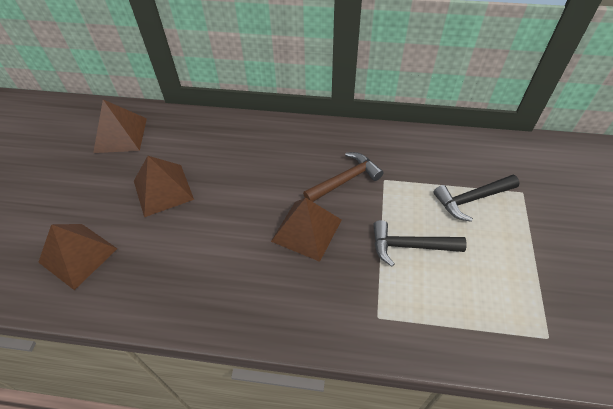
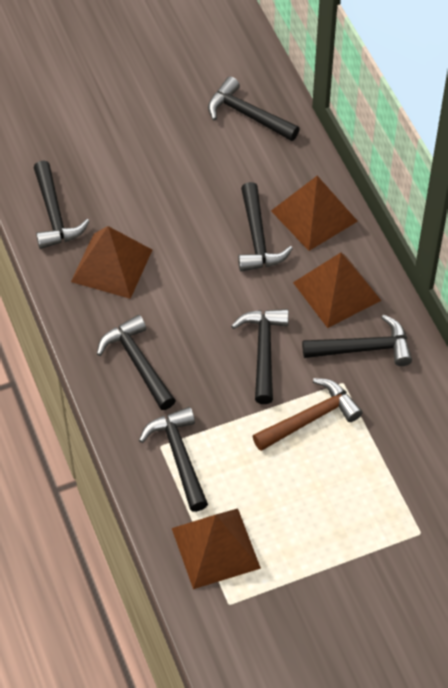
black hammer: 2 -> 7

